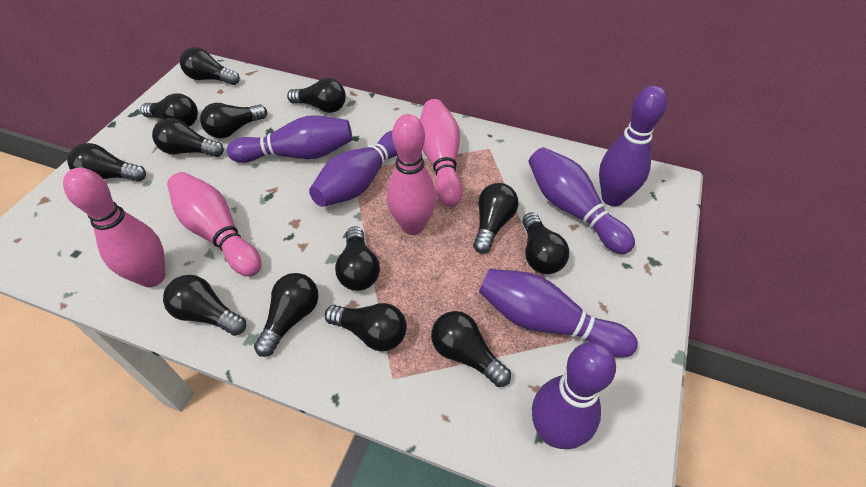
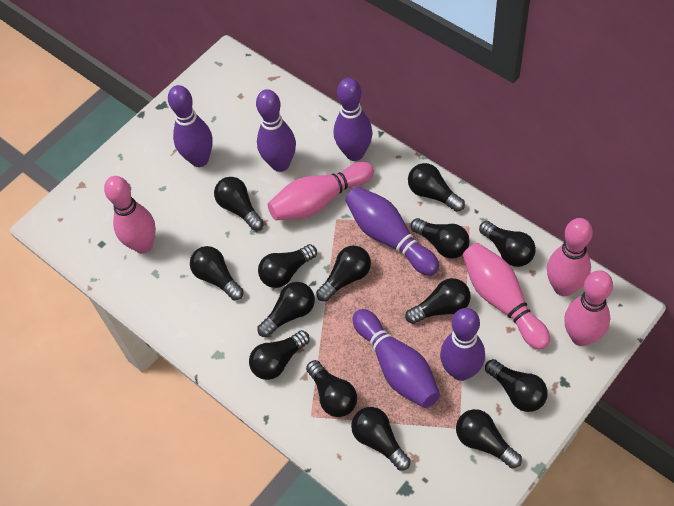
black light bulb: 13 -> 14
pink bowling pin: 4 -> 5

